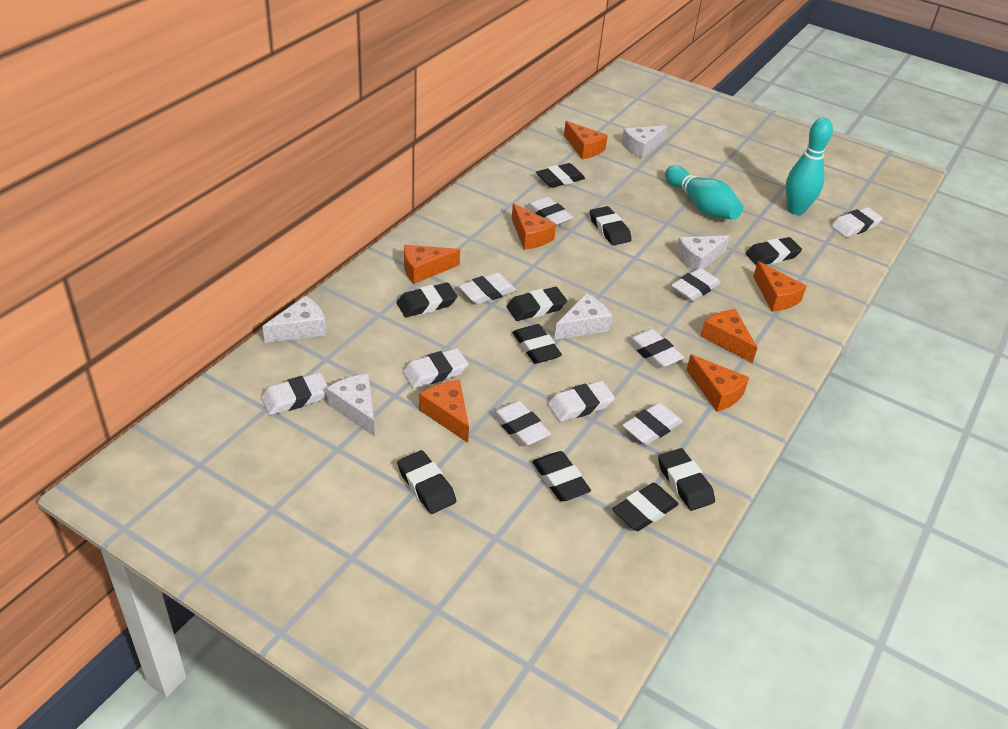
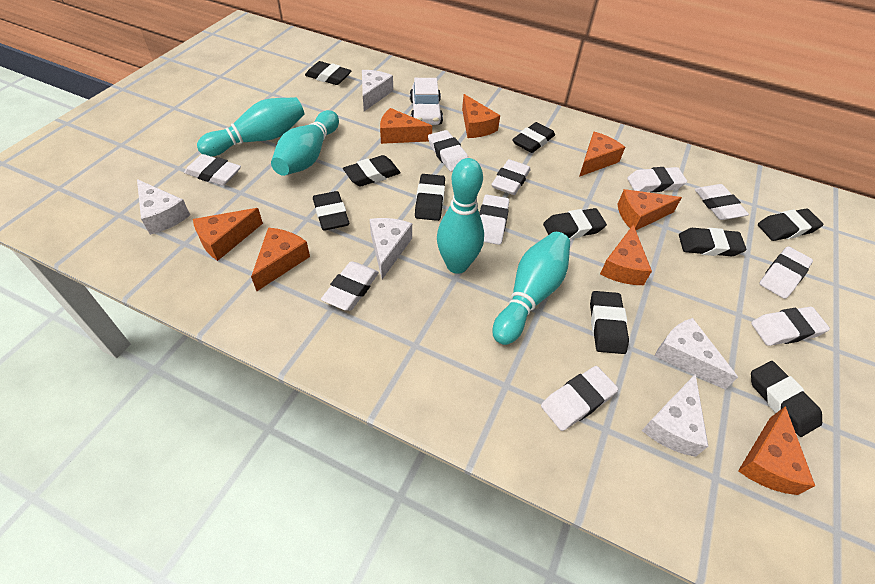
orange cheese: 7 -> 8
turquoise bowling pin: 2 -> 4
white car: 0 -> 1

